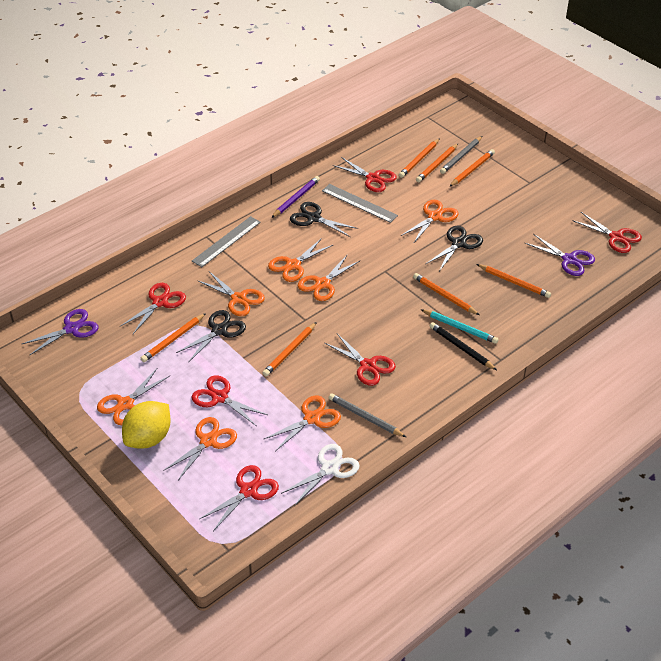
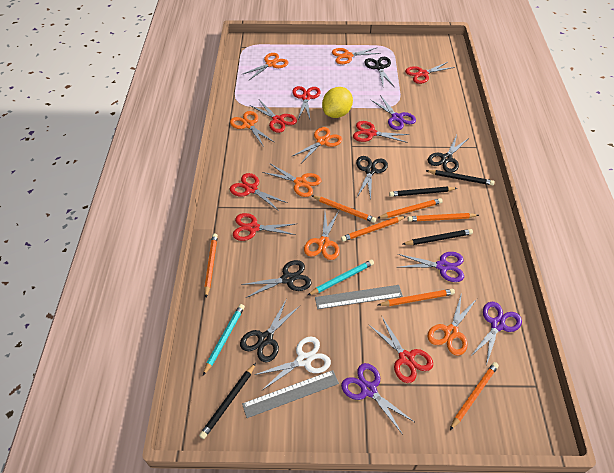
black pencil: 1 -> 4
black scissors: 3 -> 5
grey pencil: 2 -> 0
purple pencil: 1 -> 0
purple scissors: 2 -> 4
red scissors: 6 -> 7
turquoise pencil: 1 -> 2

